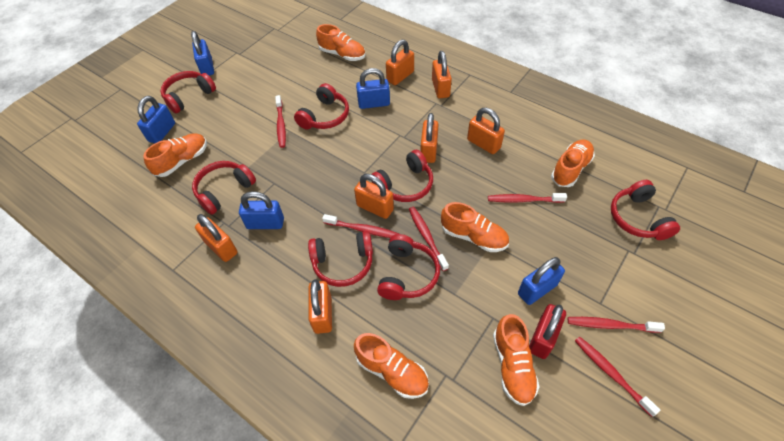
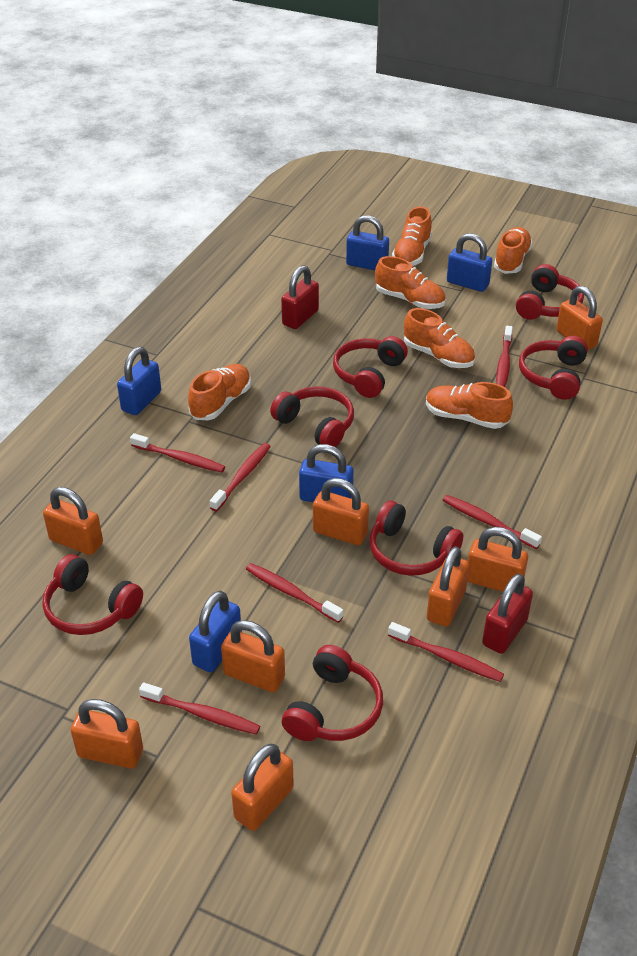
orange padlock: 7 -> 8
red padlock: 1 -> 2
red toothbrush: 6 -> 7

